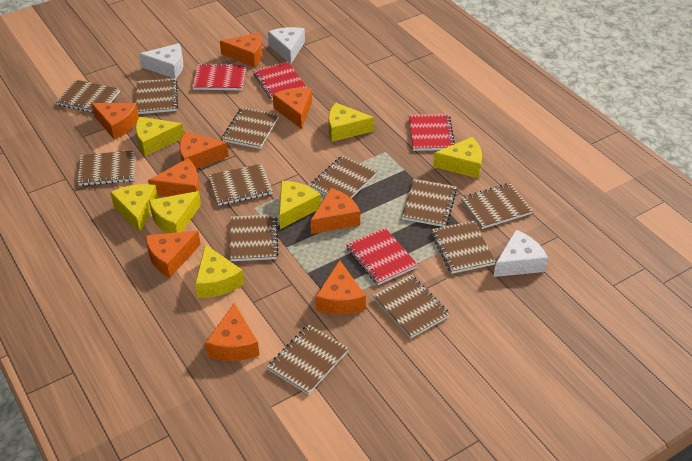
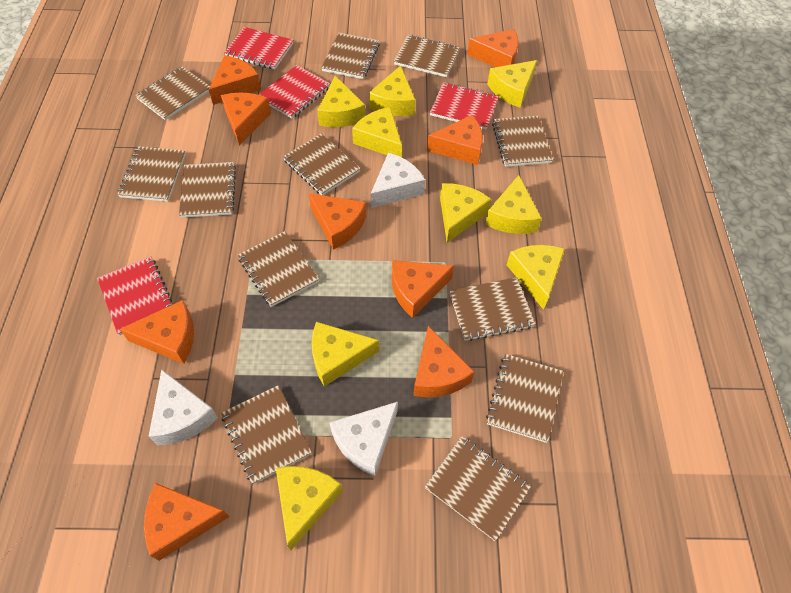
yellow cheese: 7 -> 9

